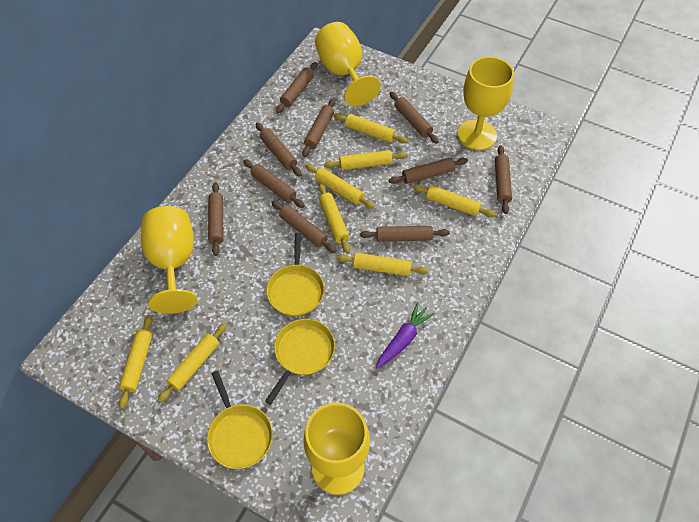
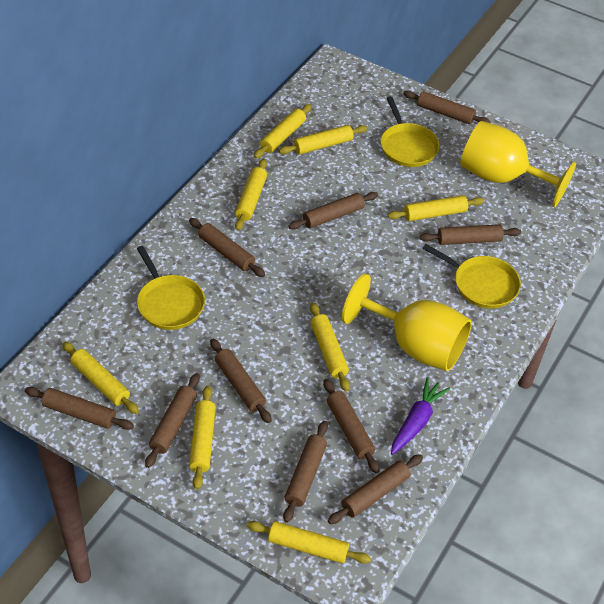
yellow goblet: 4 -> 2

